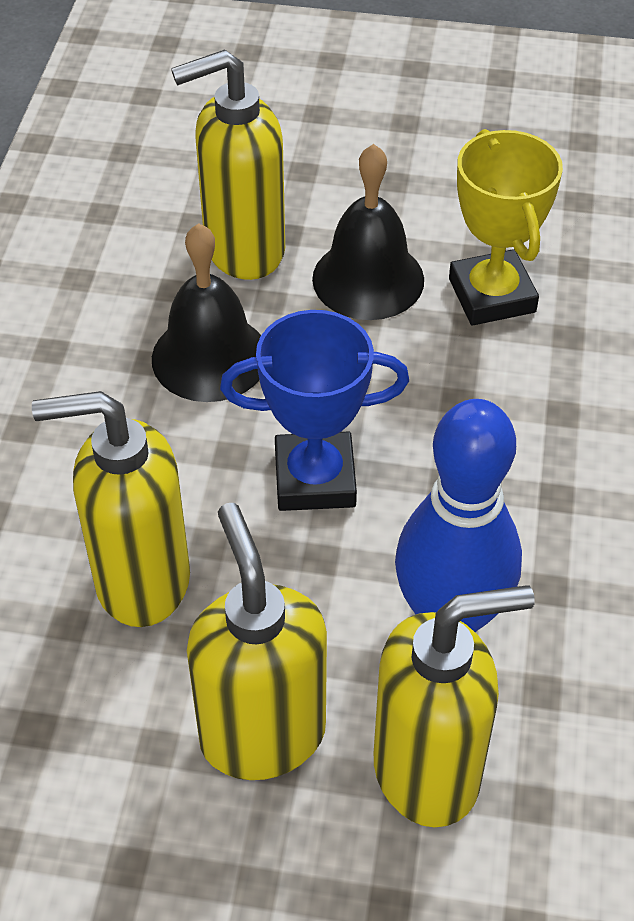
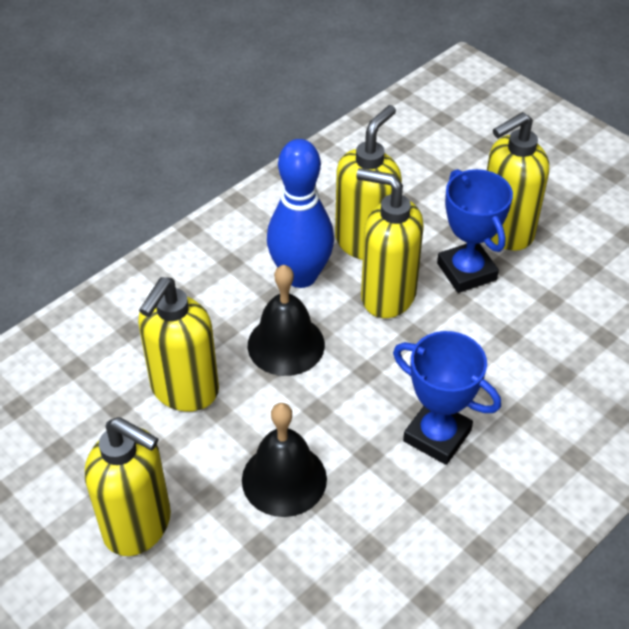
blue trophy: 1 -> 2
yellow soap dispenser: 4 -> 5
yellow trophy: 1 -> 0

